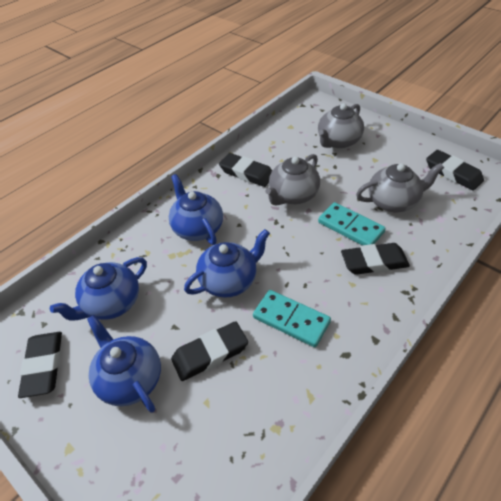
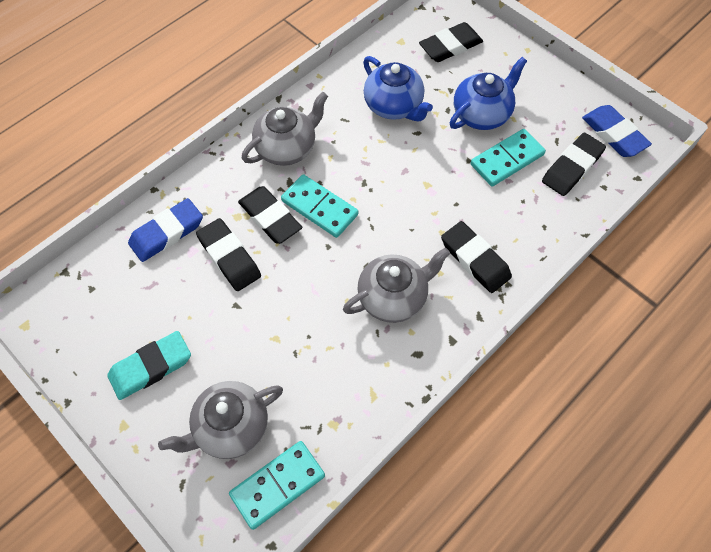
blue eraser: 0 -> 2
blue teapot: 4 -> 2
turquoise domino: 2 -> 3
turquoise eraser: 0 -> 1

